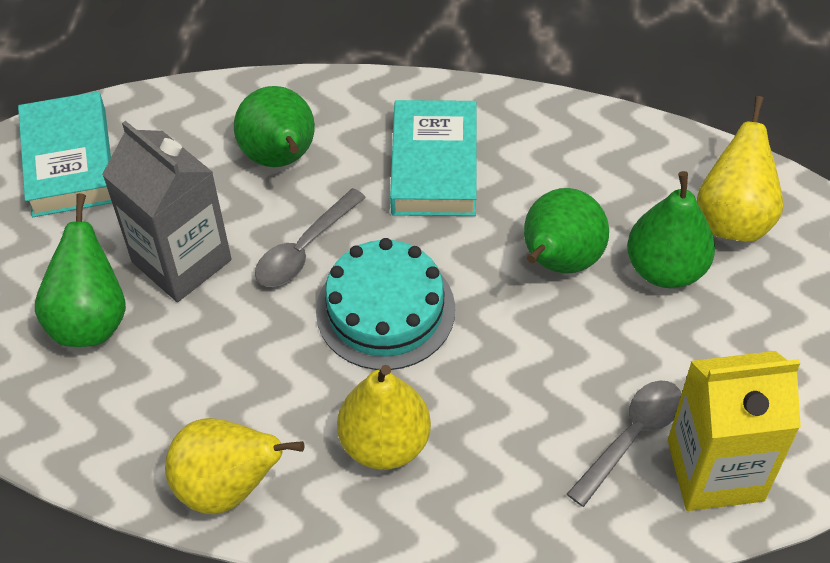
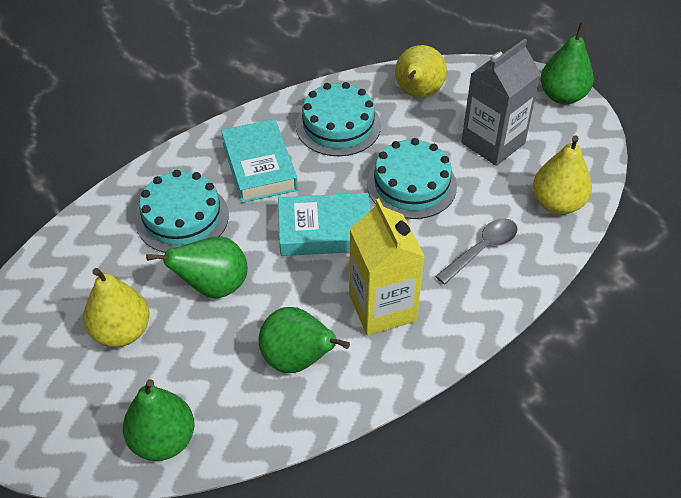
grey spoon: 2 -> 1
turquoise cake: 1 -> 3

